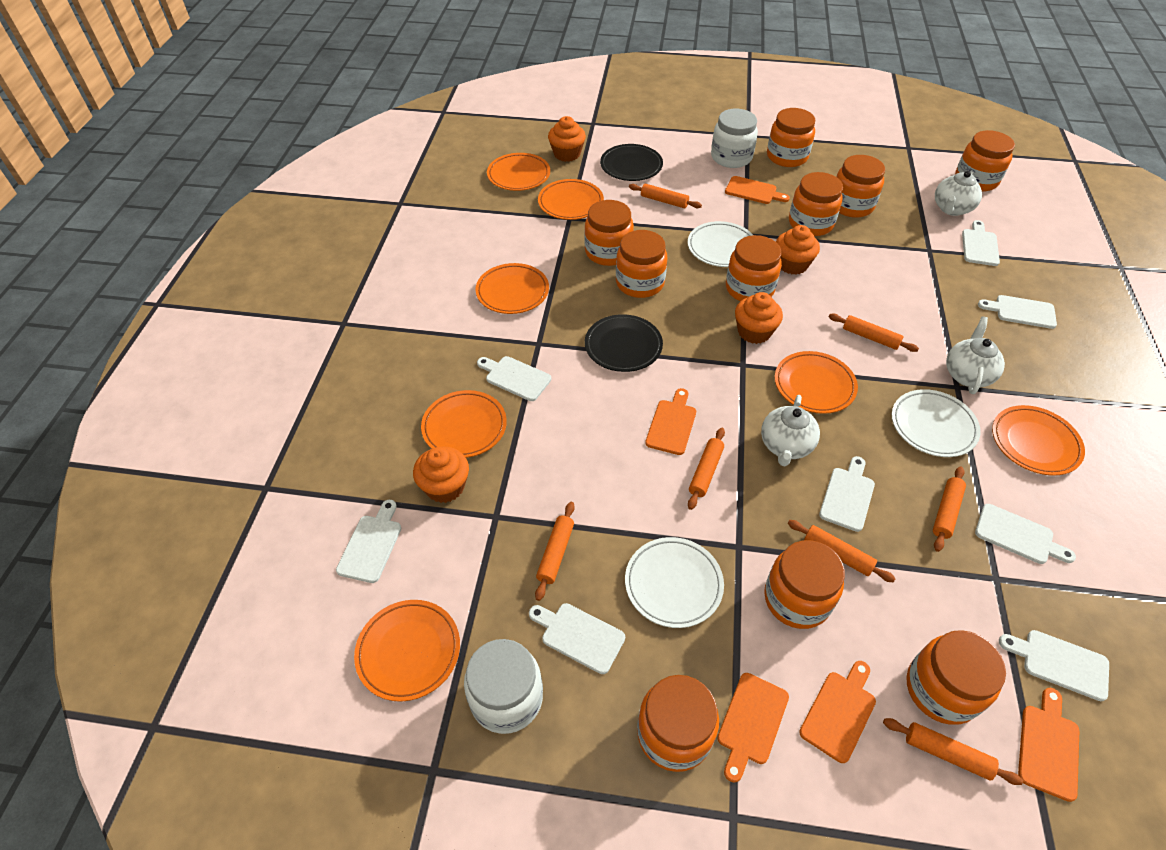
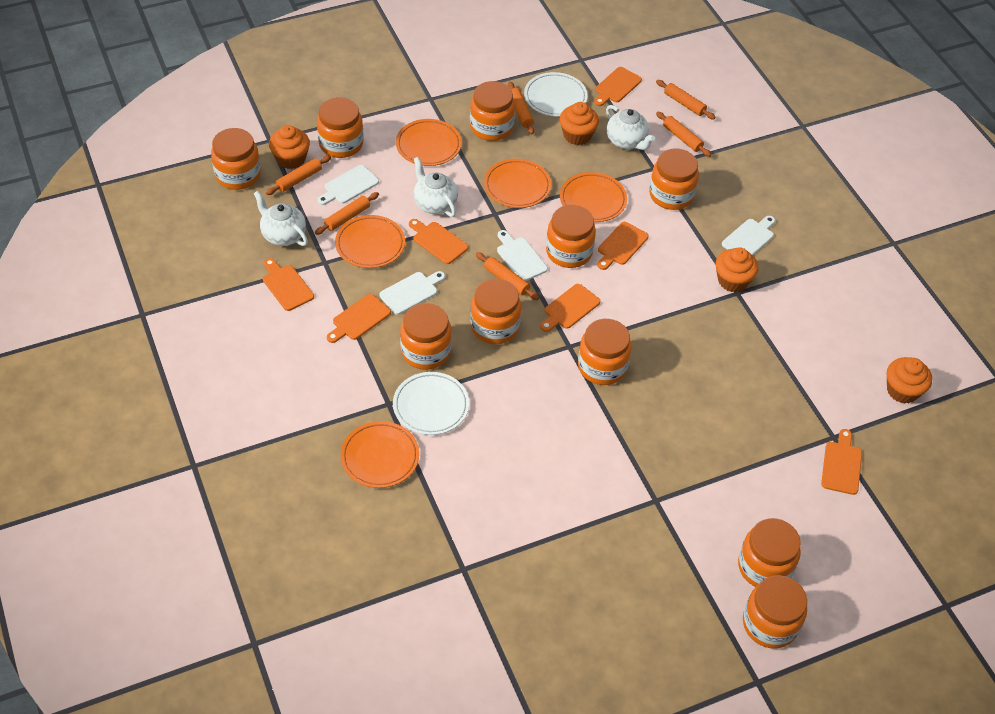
black plate: 2 -> 0
orange cutting board: 5 -> 7
orange plate: 7 -> 5
orange rolling pin: 7 -> 6
white cutting board: 8 -> 4
white jar: 2 -> 0
white plate: 3 -> 2

